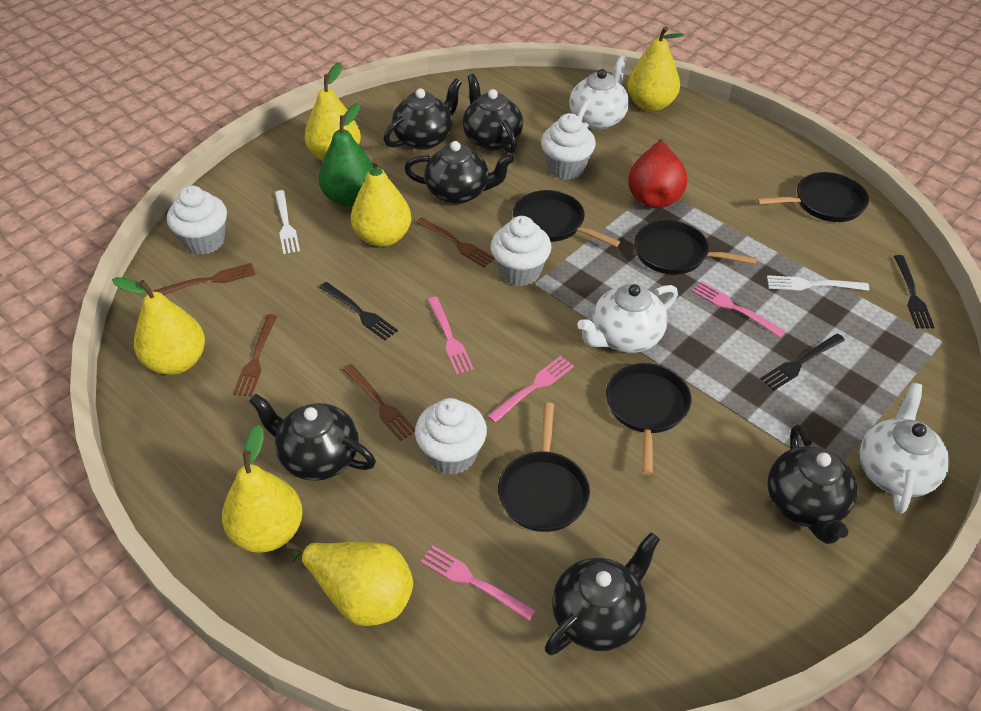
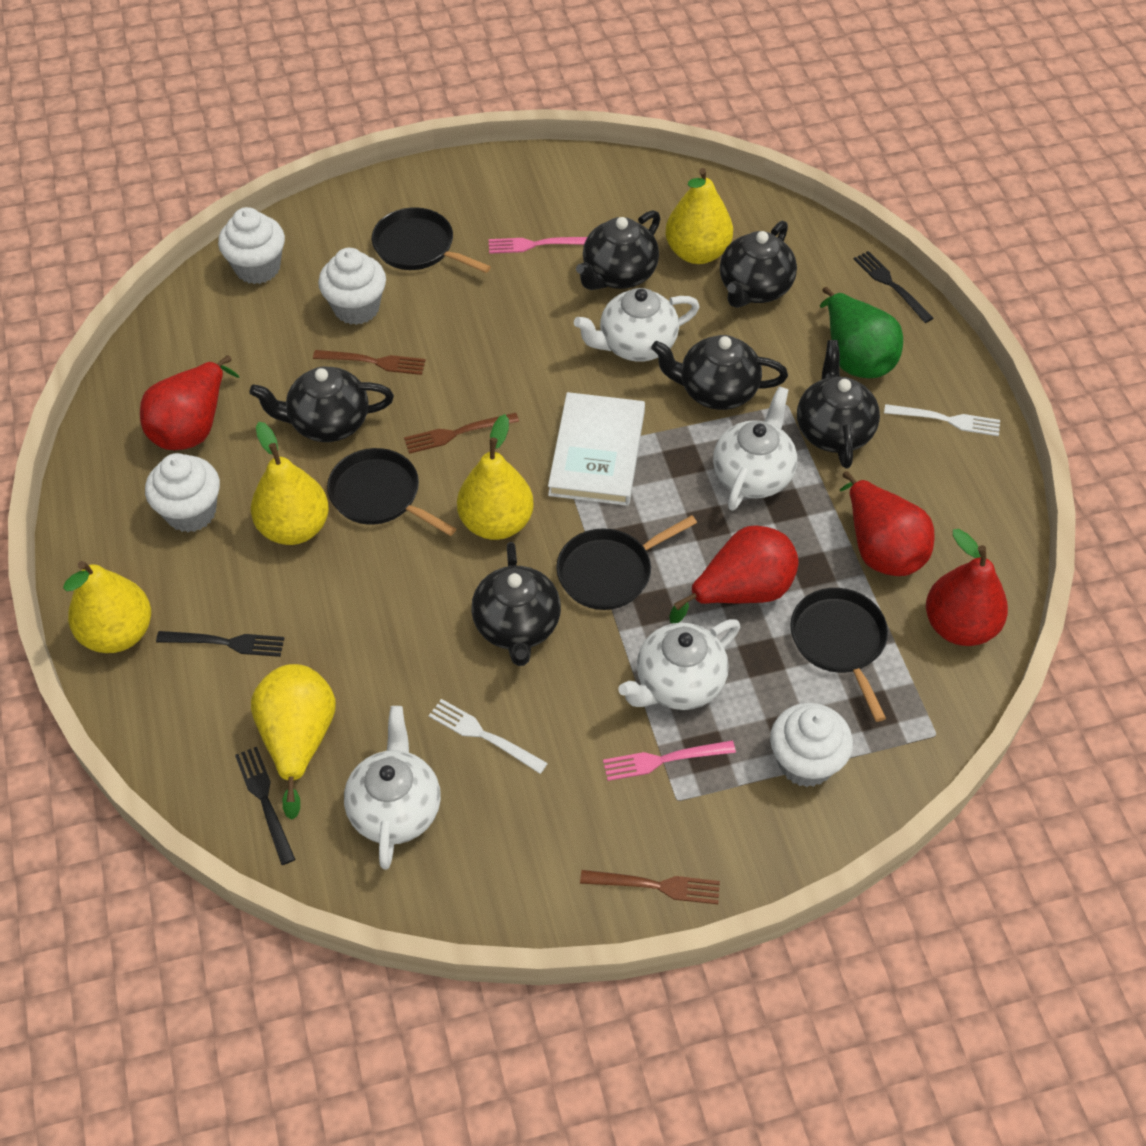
black pan: 5 -> 4
brown fork: 4 -> 3
pink fork: 4 -> 2
red pear: 1 -> 4
white book: 0 -> 1
white teapot: 3 -> 4
yellow pear: 6 -> 5

